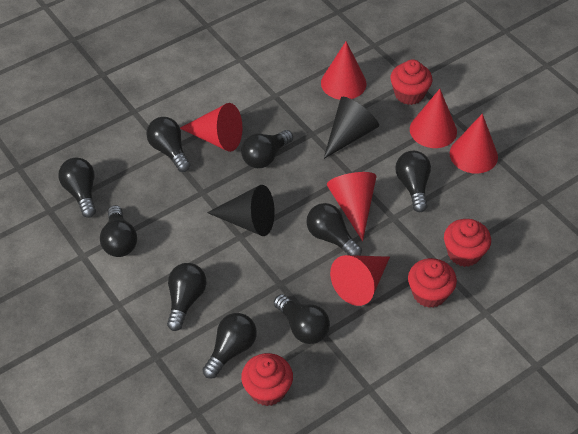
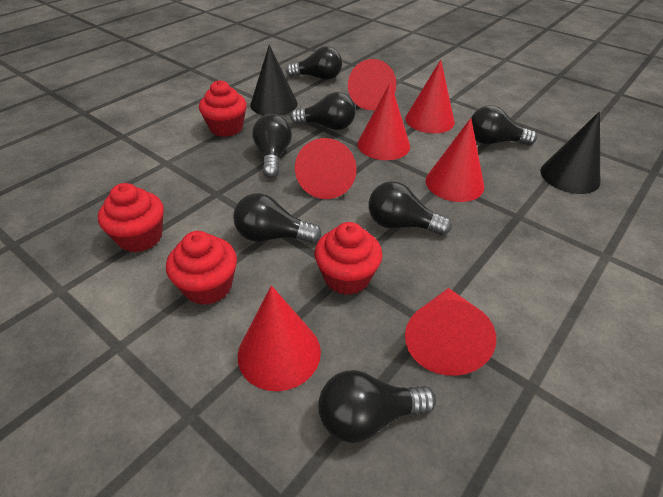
black light bulb: 9 -> 7
red cone: 6 -> 7

